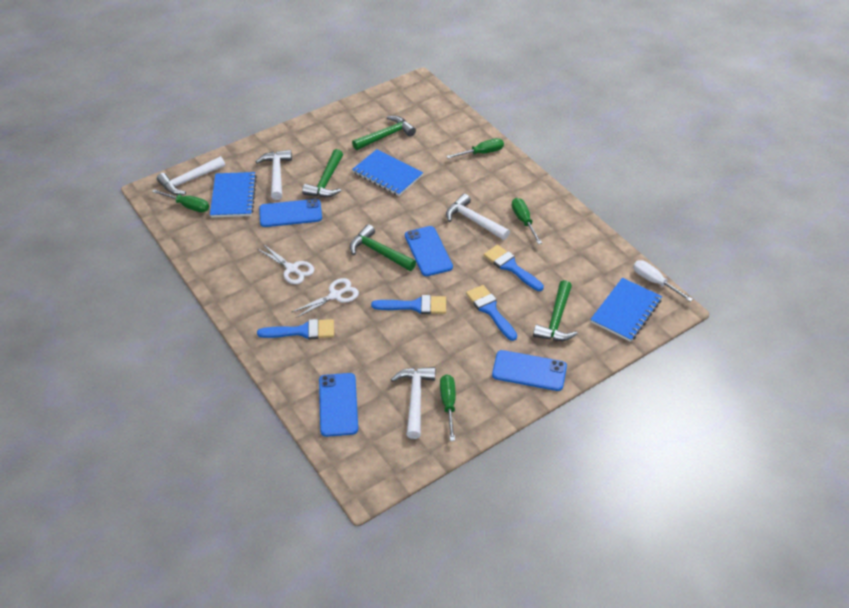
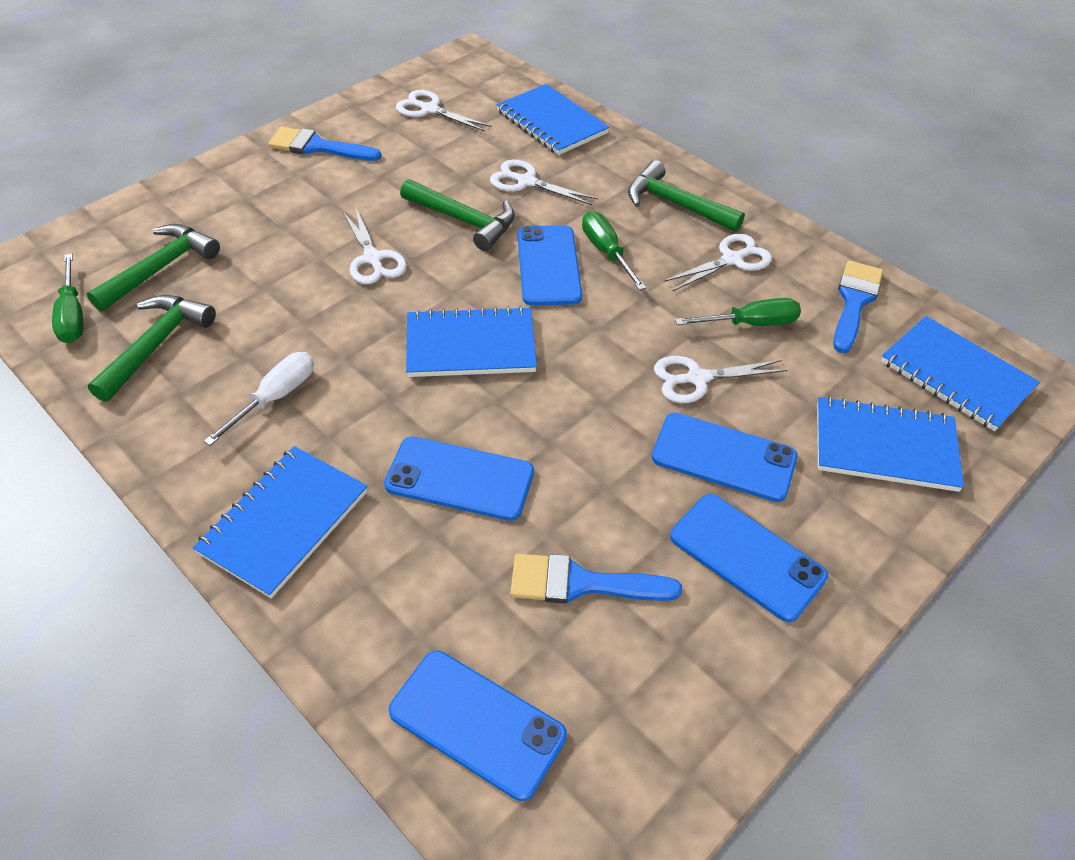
blue brush: 4 -> 3
blue notebook: 3 -> 5
blue phone: 4 -> 5
green screwdriver: 4 -> 3
white hammer: 4 -> 0
white scissors: 2 -> 5

